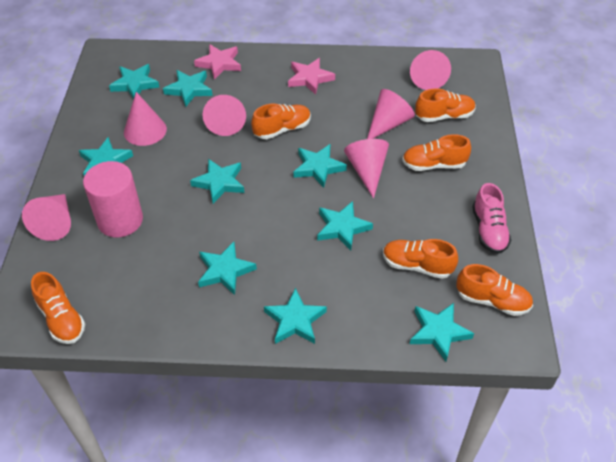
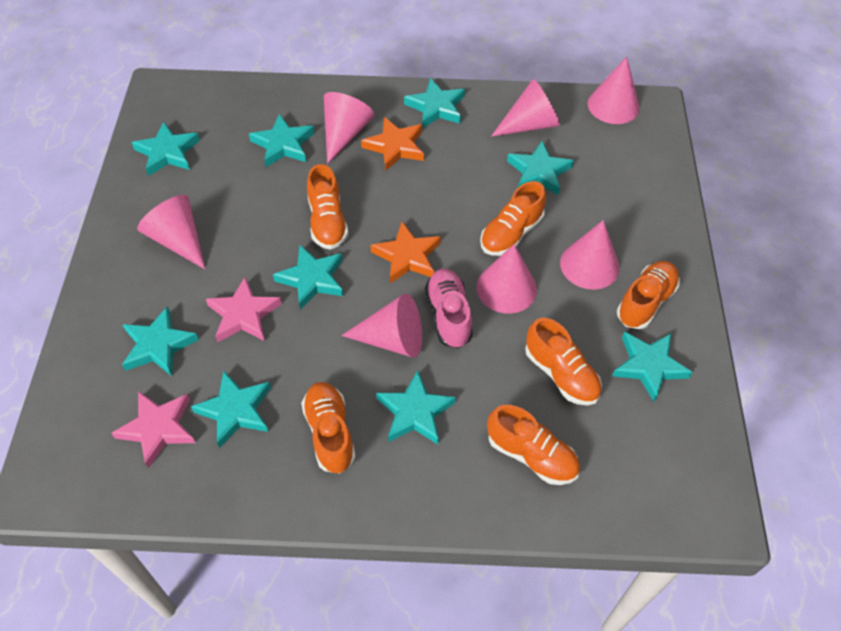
orange star: 0 -> 2
pink cone: 6 -> 7
pink cylinder: 1 -> 0

